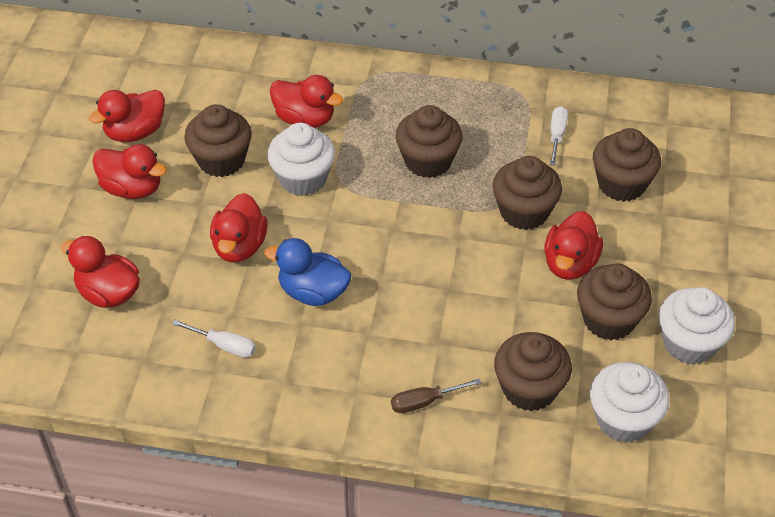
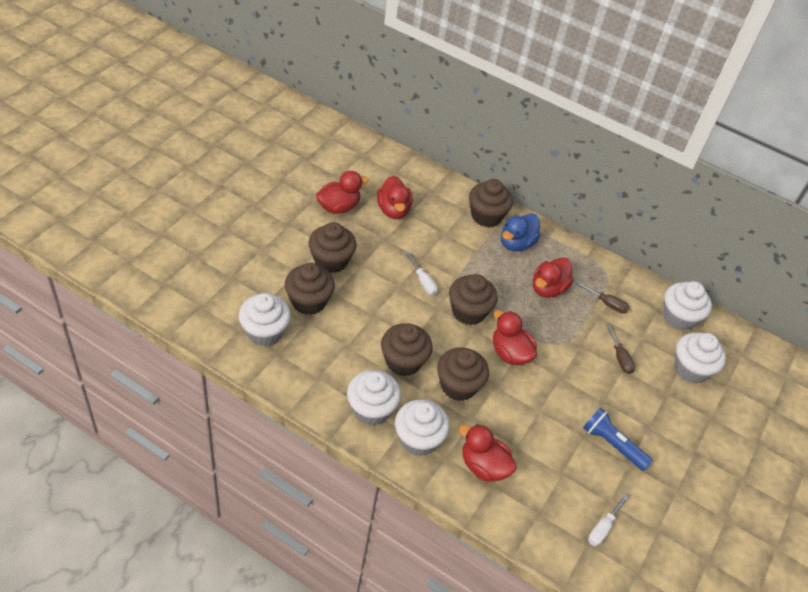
blue flashlight: 0 -> 1
brown screwdriver: 1 -> 2
red duck: 6 -> 5
white cupcake: 3 -> 5

